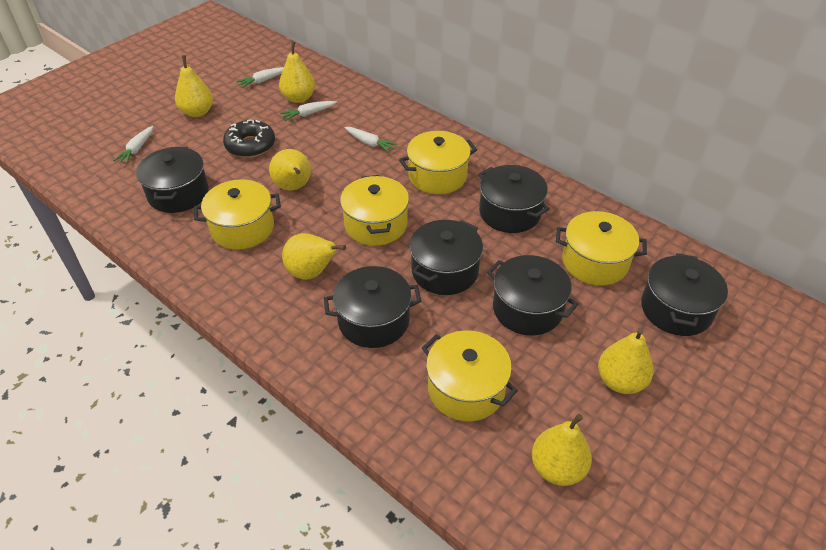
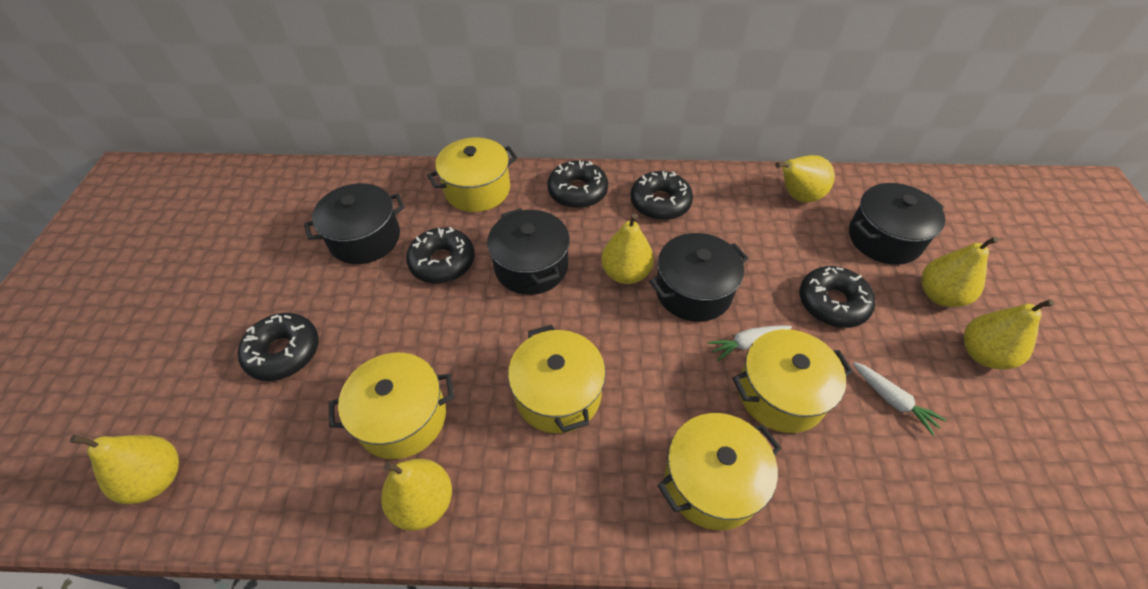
black donut: 1 -> 5
black pot: 6 -> 4
white carrot: 4 -> 2

